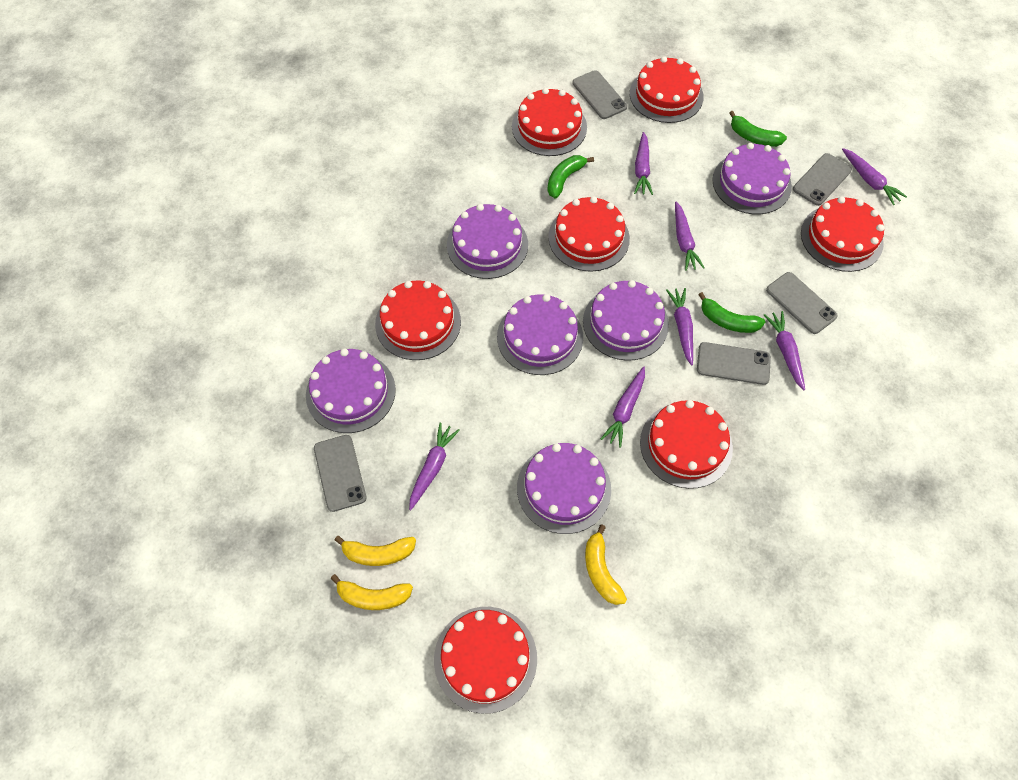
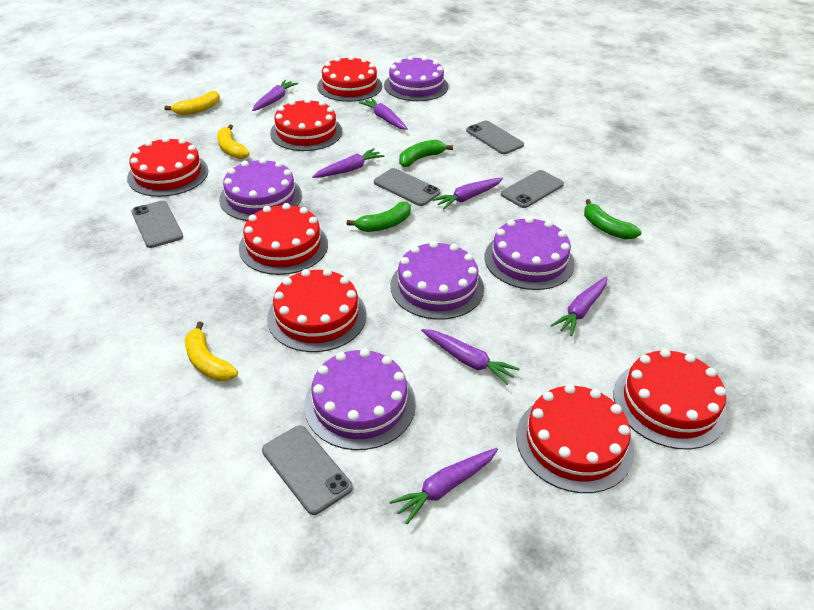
purple cake: 6 -> 5

